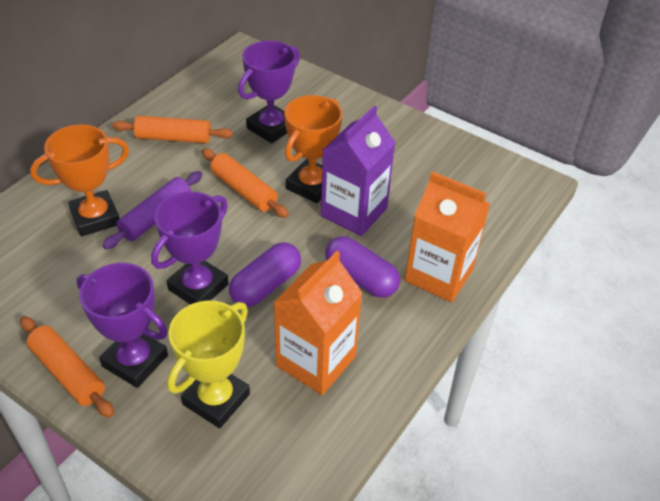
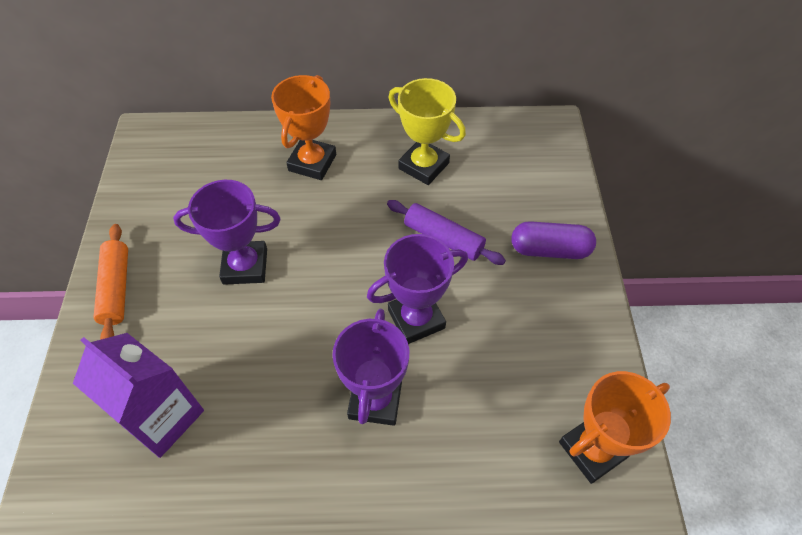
orange carton: 2 -> 0
orange rolling pin: 3 -> 1
purple capsule: 2 -> 1

